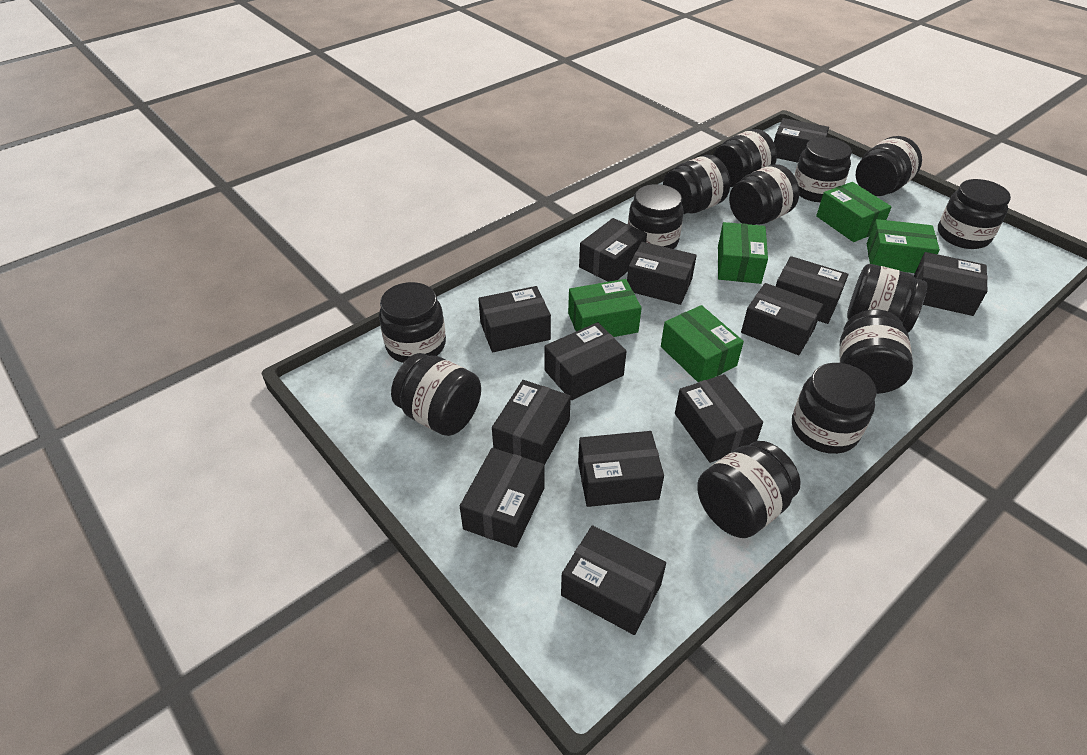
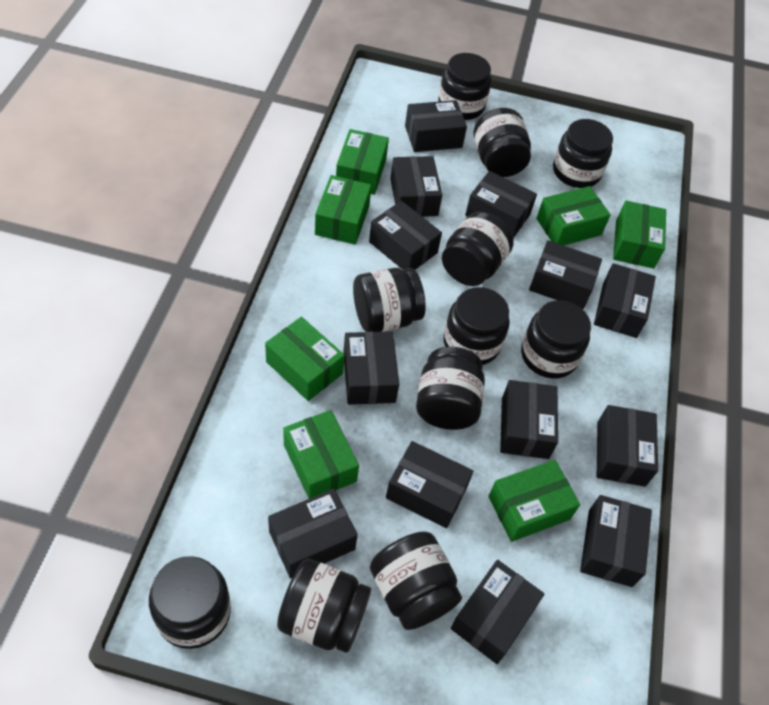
black jar: 13 -> 11
green box: 5 -> 7

